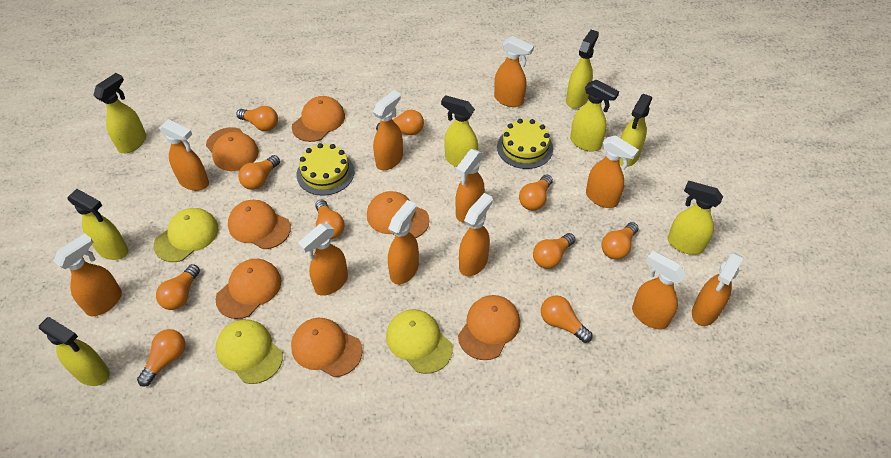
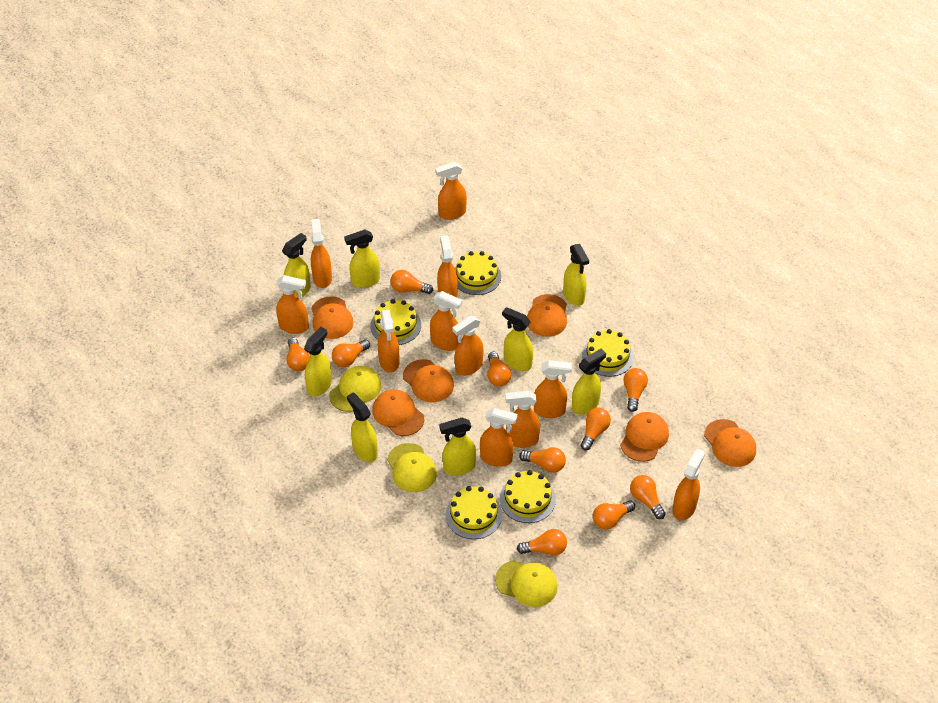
orange cap: 7 -> 6
yellow cake: 2 -> 5

